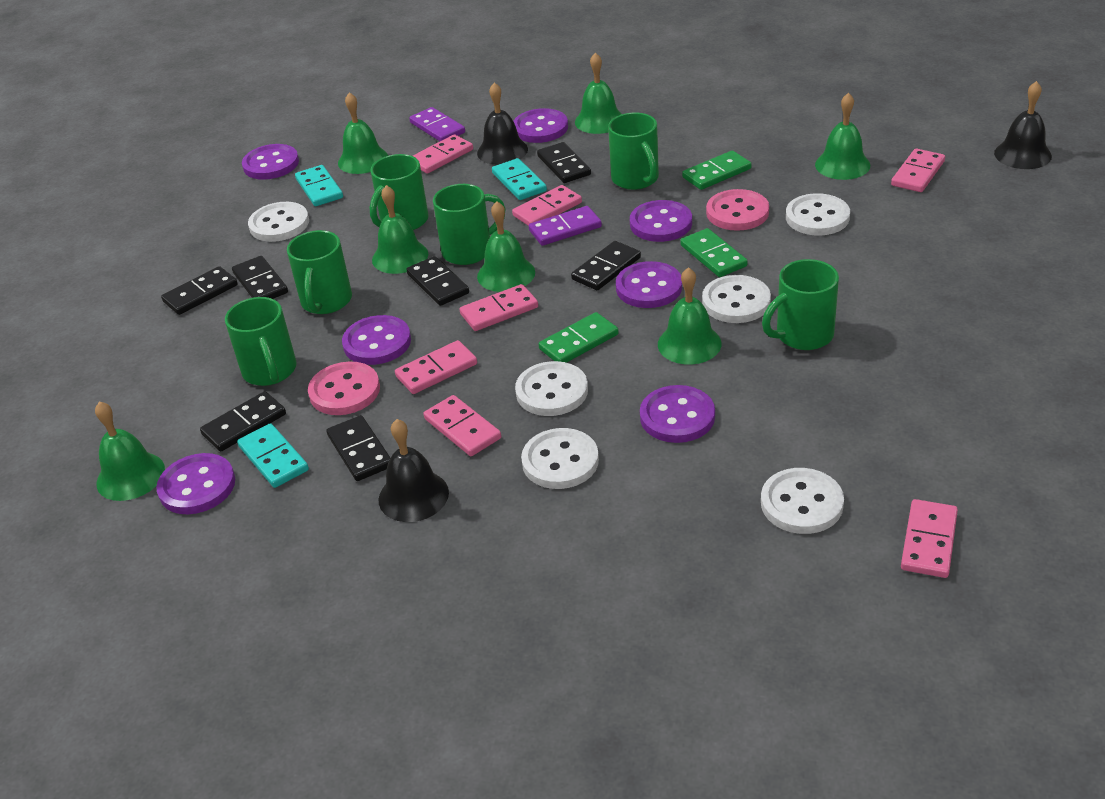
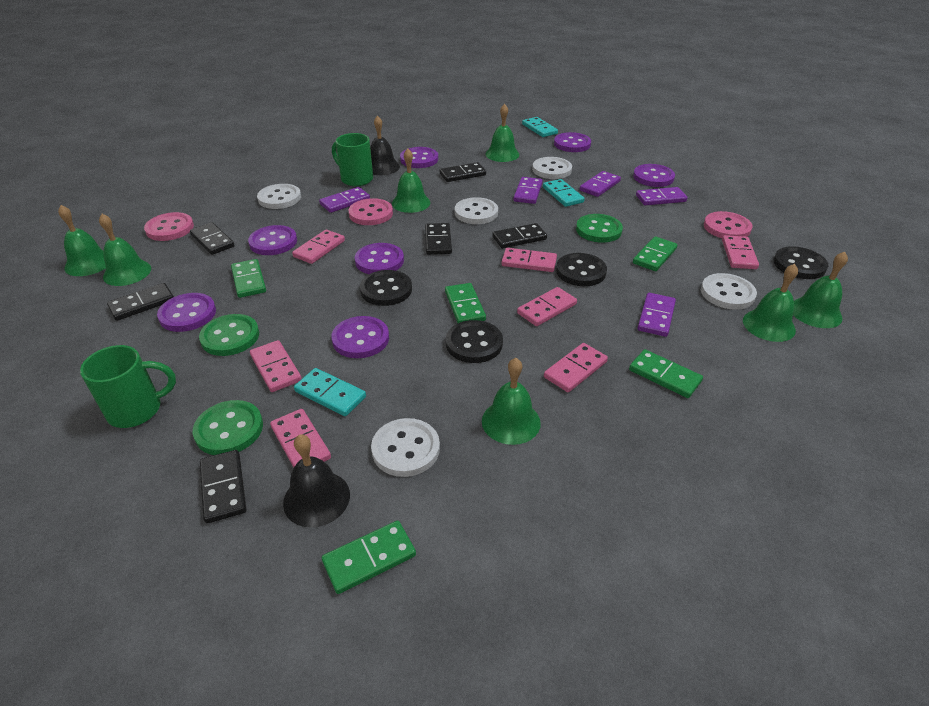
black bell: 3 -> 2
black button: 0 -> 4
black domino: 7 -> 6
green button: 0 -> 3
green domino: 3 -> 5
green mug: 6 -> 2
pink button: 2 -> 3
purple domino: 2 -> 5
white button: 6 -> 5

